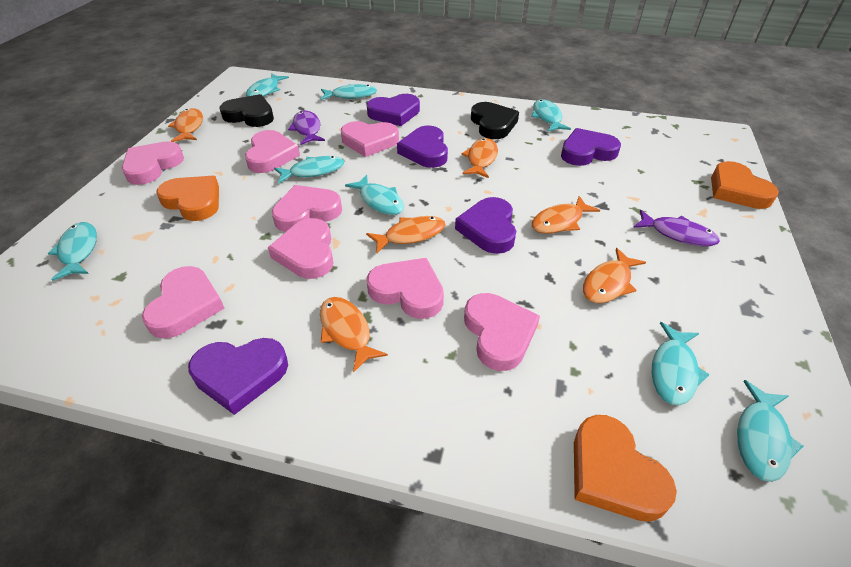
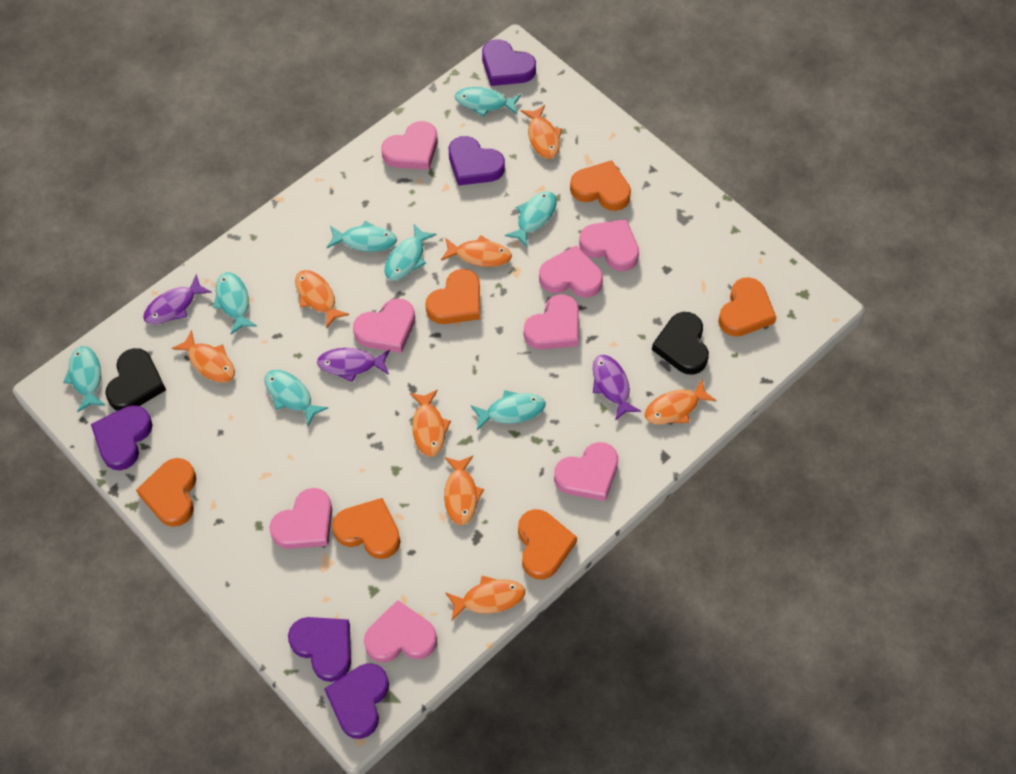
orange fish: 6 -> 8
orange heart: 3 -> 6
purple fish: 2 -> 3

